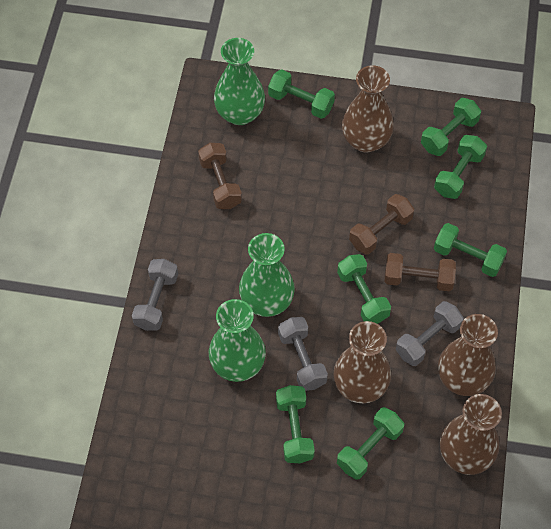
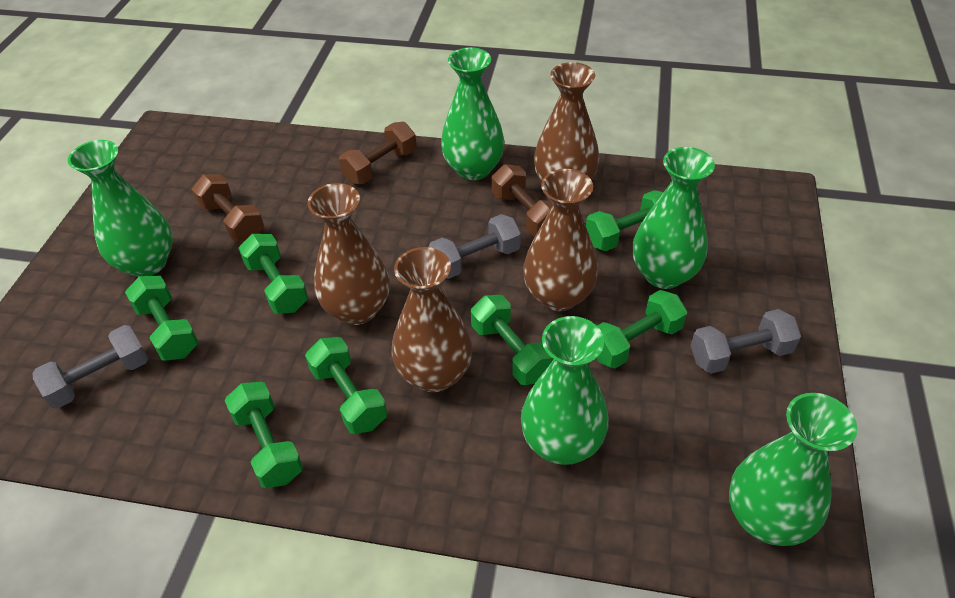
green vase: 3 -> 5

